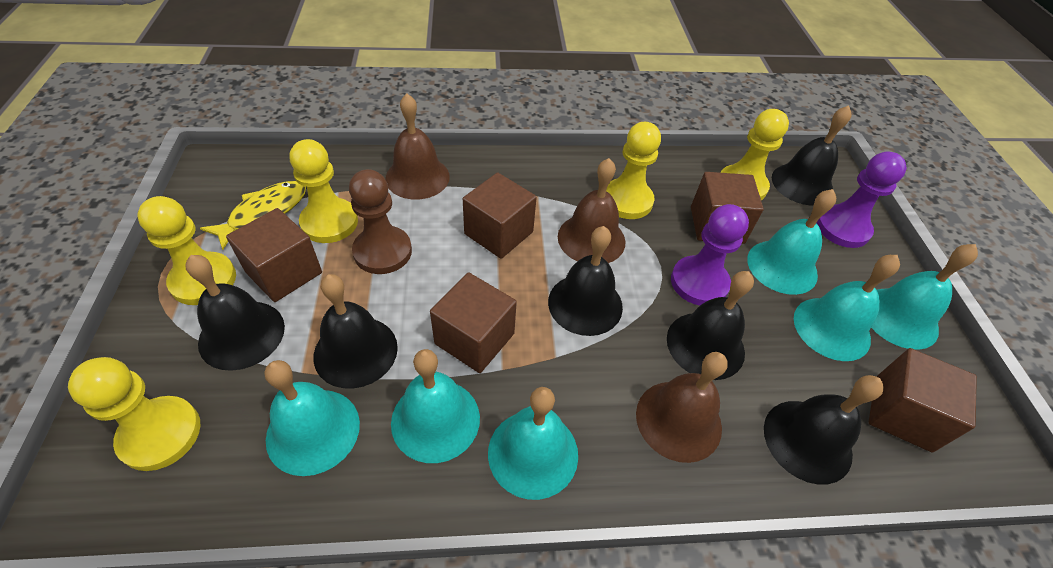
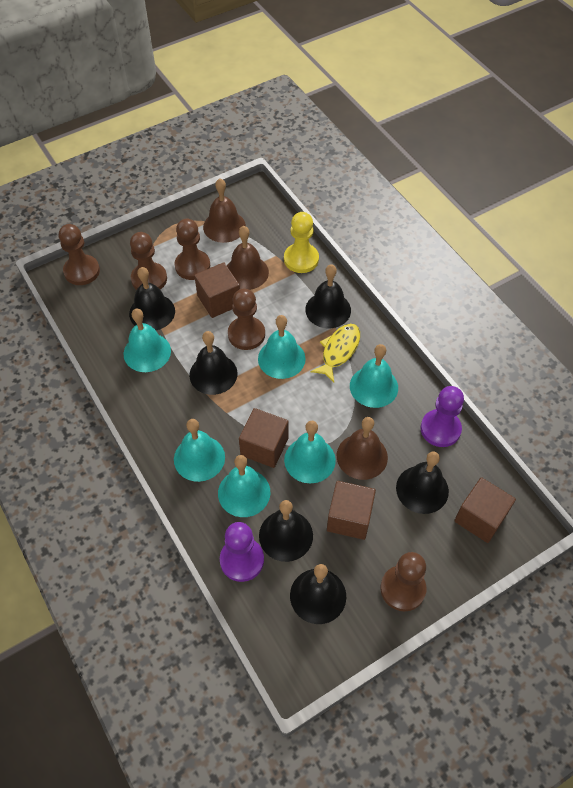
brown cube: 5 -> 4
brown pawn: 1 -> 5
yellow pawn: 5 -> 1

